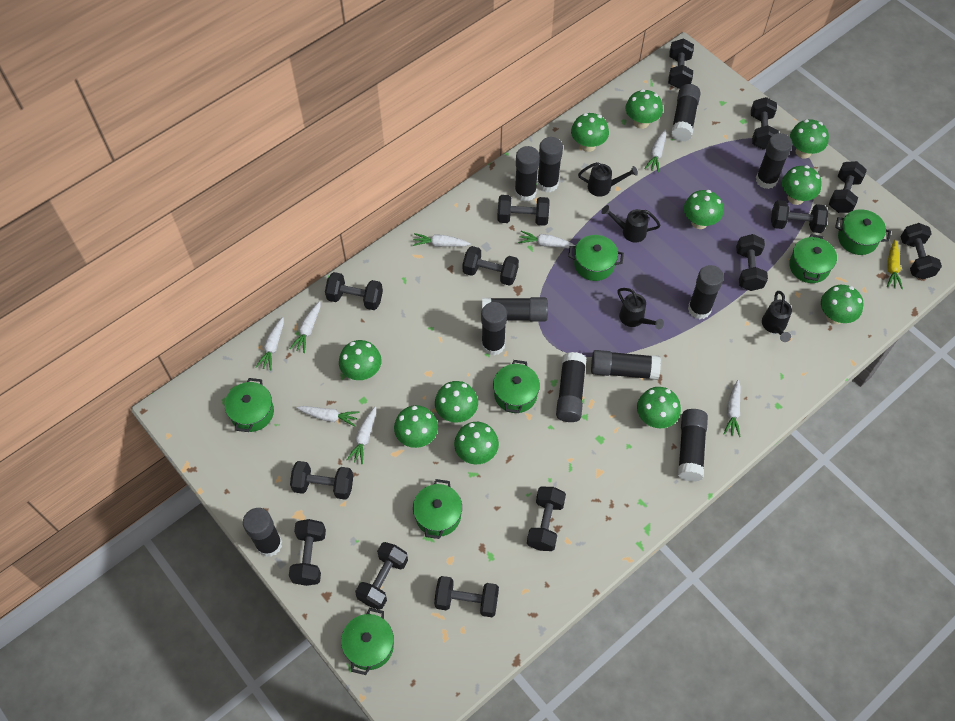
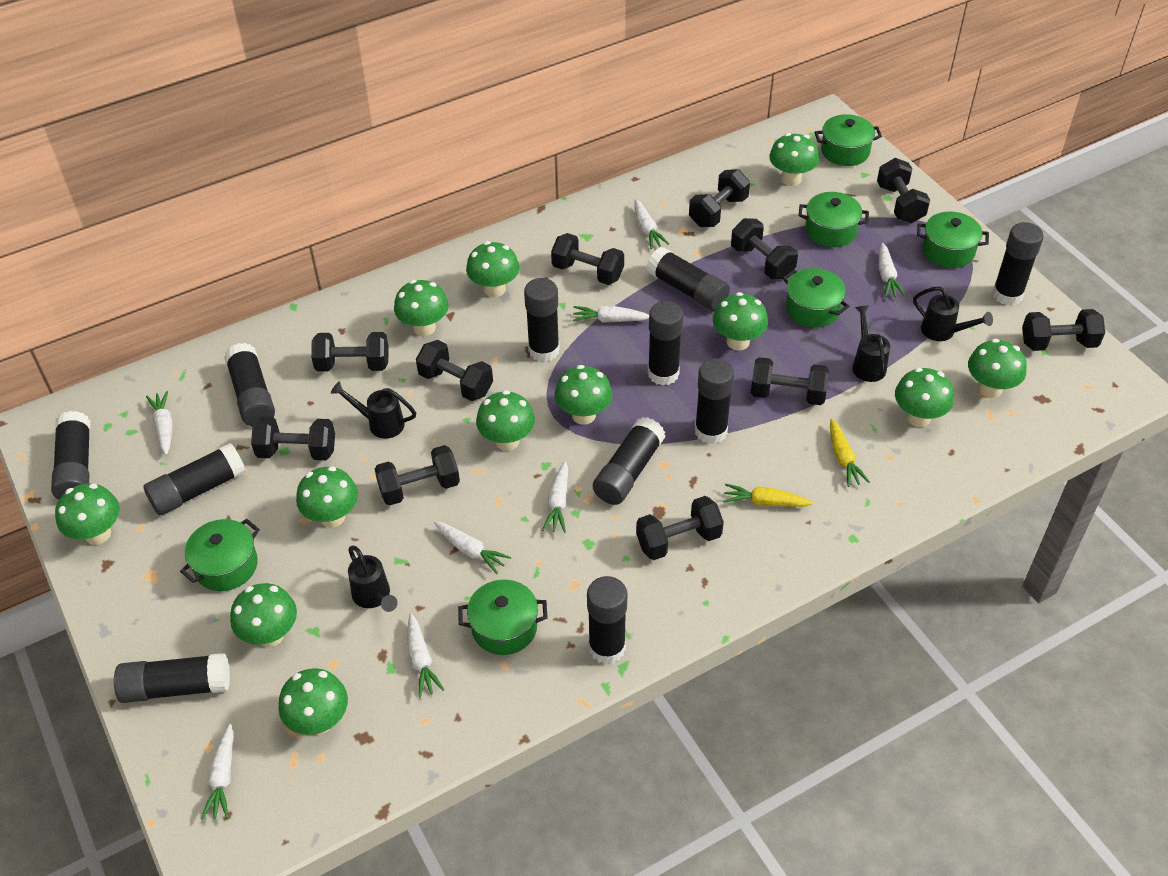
black dumbbell: 14 -> 11
green mushroom: 11 -> 12
green pot: 7 -> 6
yellow carrot: 1 -> 2

